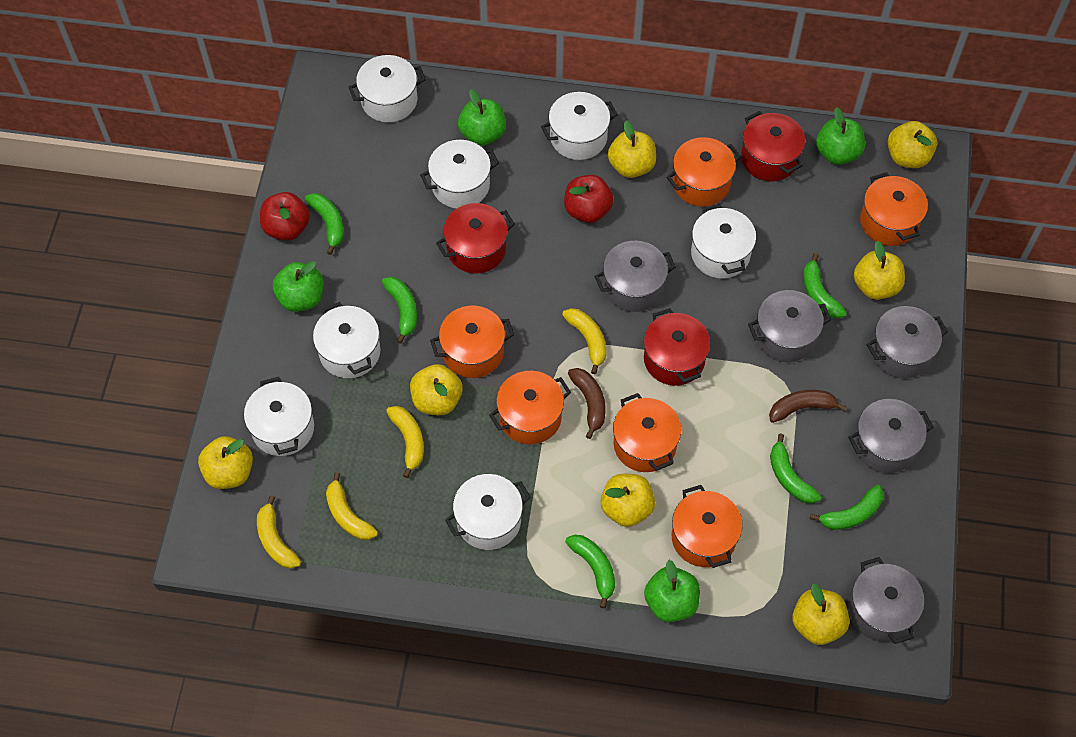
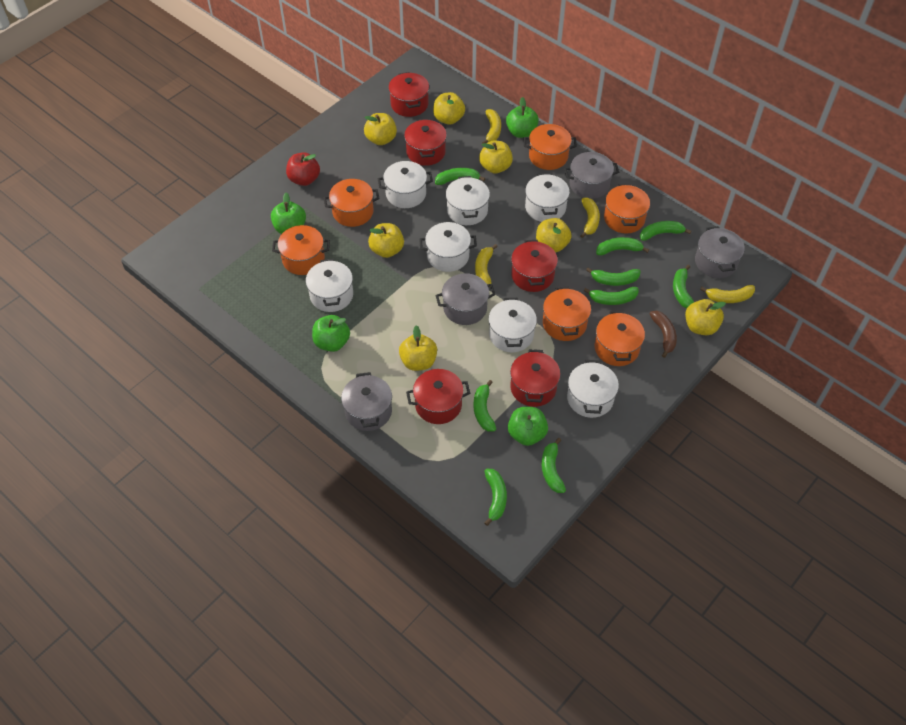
brown banana: 2 -> 1
green banana: 6 -> 9
grey pot: 5 -> 4
red apple: 2 -> 1
red pot: 3 -> 5

